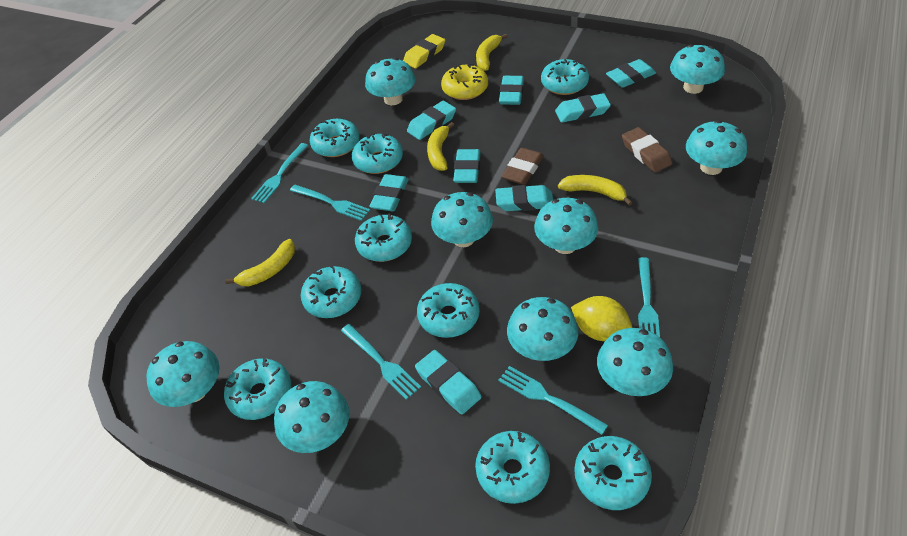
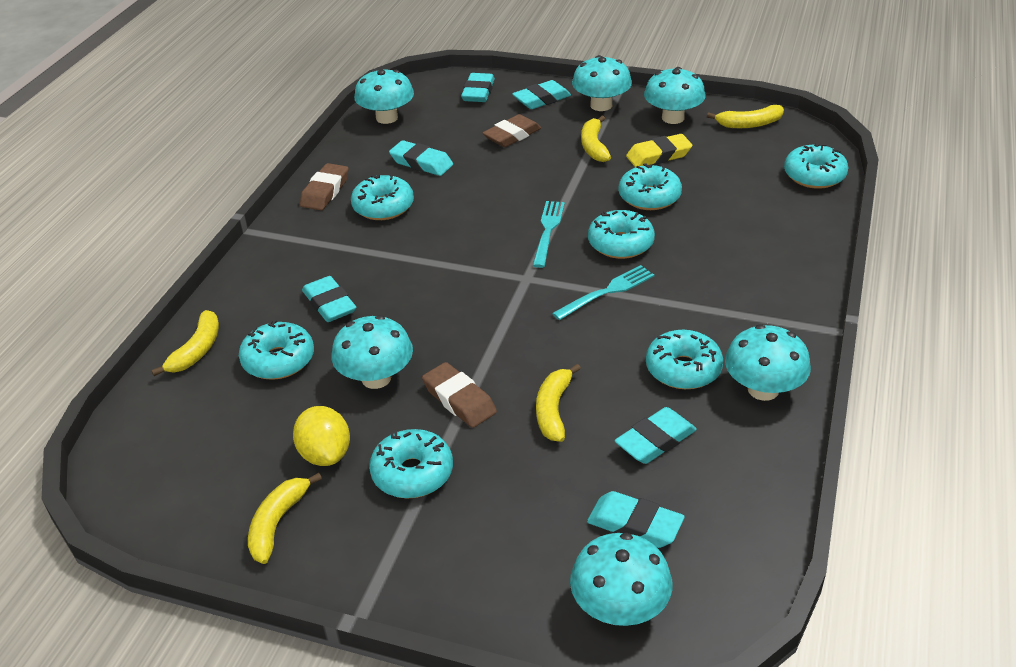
brown eraser: 2 -> 3
turquoise donut: 9 -> 7
turquoise eraser: 8 -> 6
turquoise fork: 5 -> 2
turquoise mushroom: 9 -> 6
yellow banana: 4 -> 5
yellow donut: 1 -> 0

